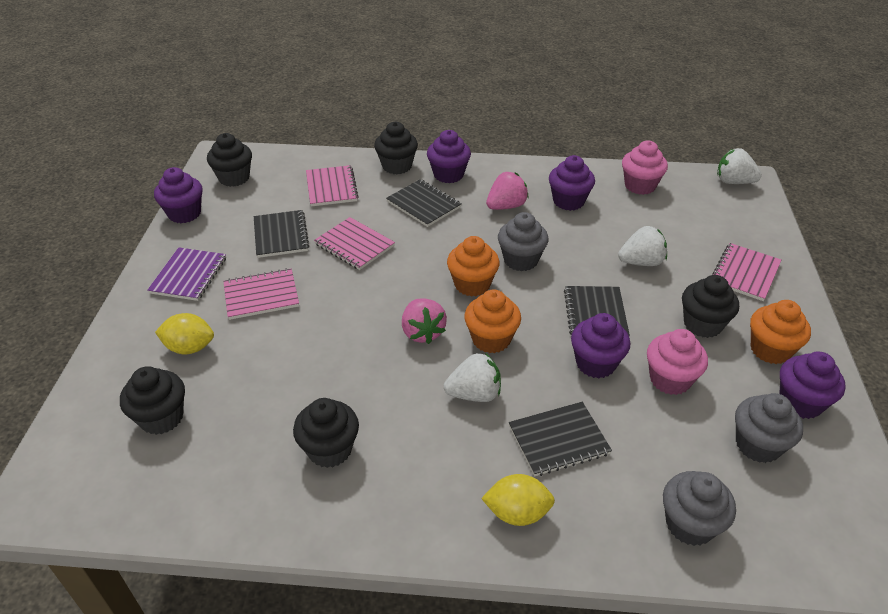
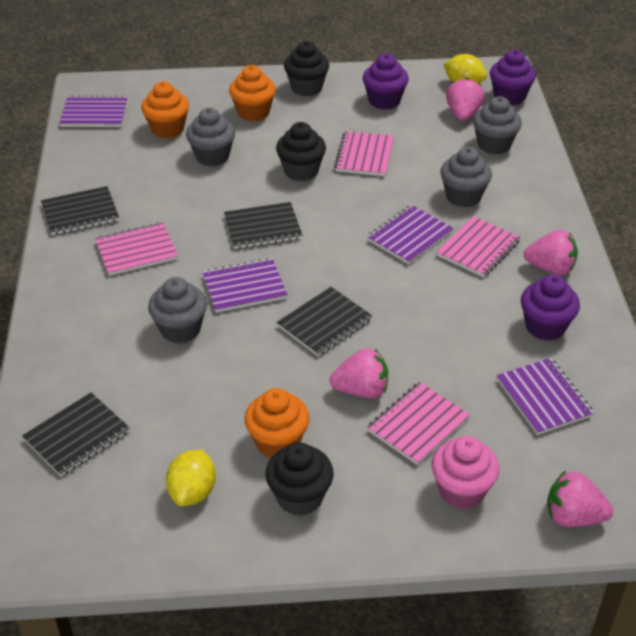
black cupcake: 5 -> 3
grey cupcake: 3 -> 4
pink cupcake: 2 -> 1
pink strawberry: 2 -> 4
purple cupcake: 5 -> 3
purple notebook: 1 -> 4
white strawberry: 3 -> 0

